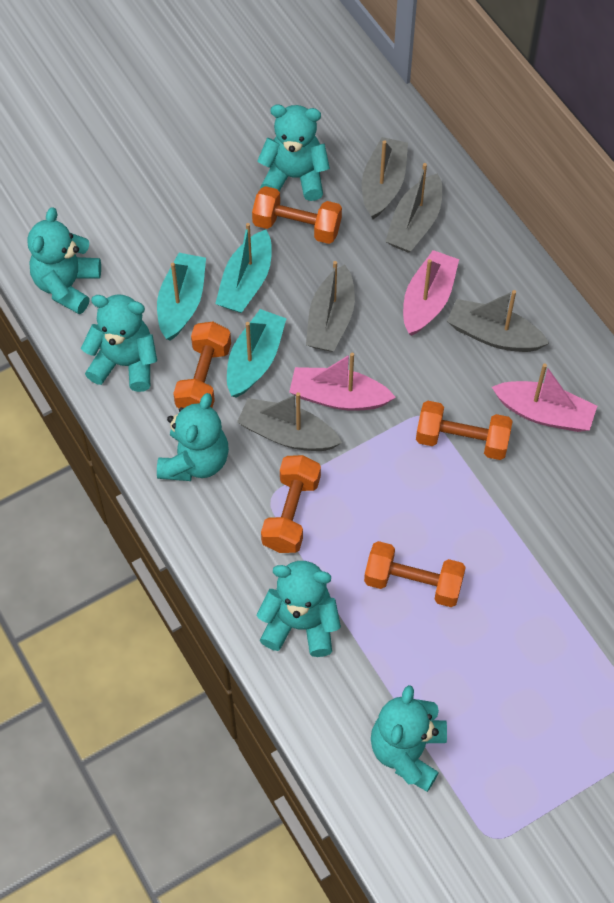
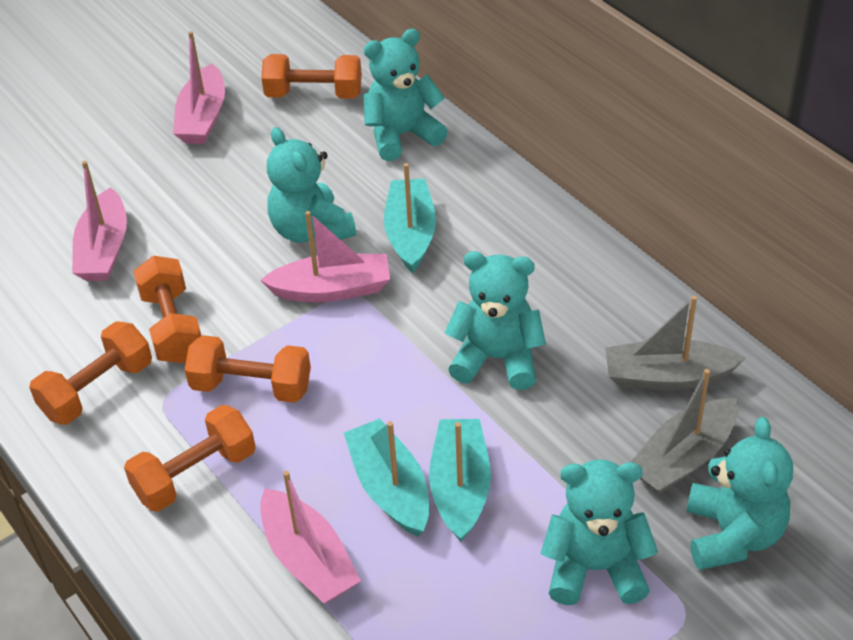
grey boat: 5 -> 2
pink boat: 3 -> 4
turquoise teddy bear: 6 -> 5

